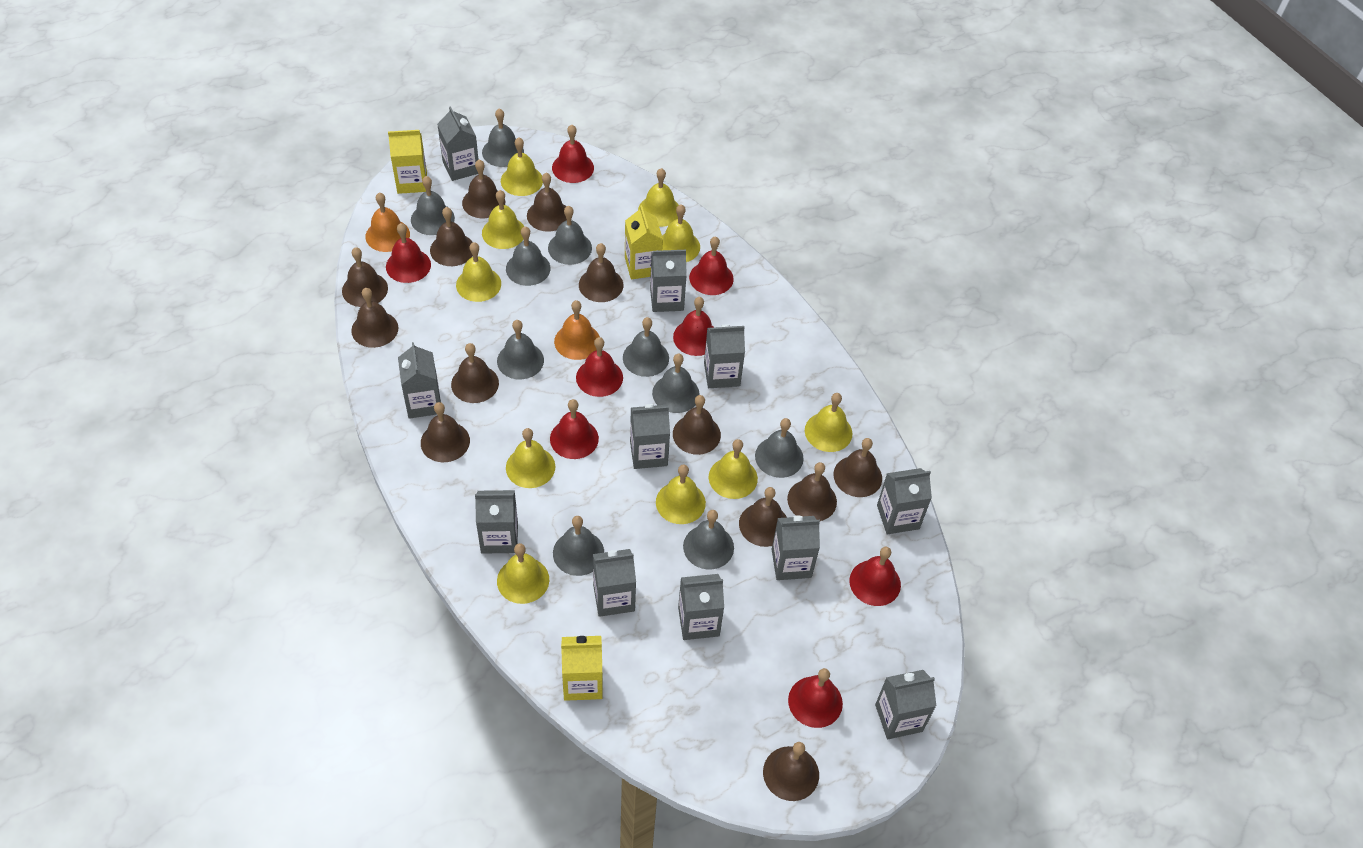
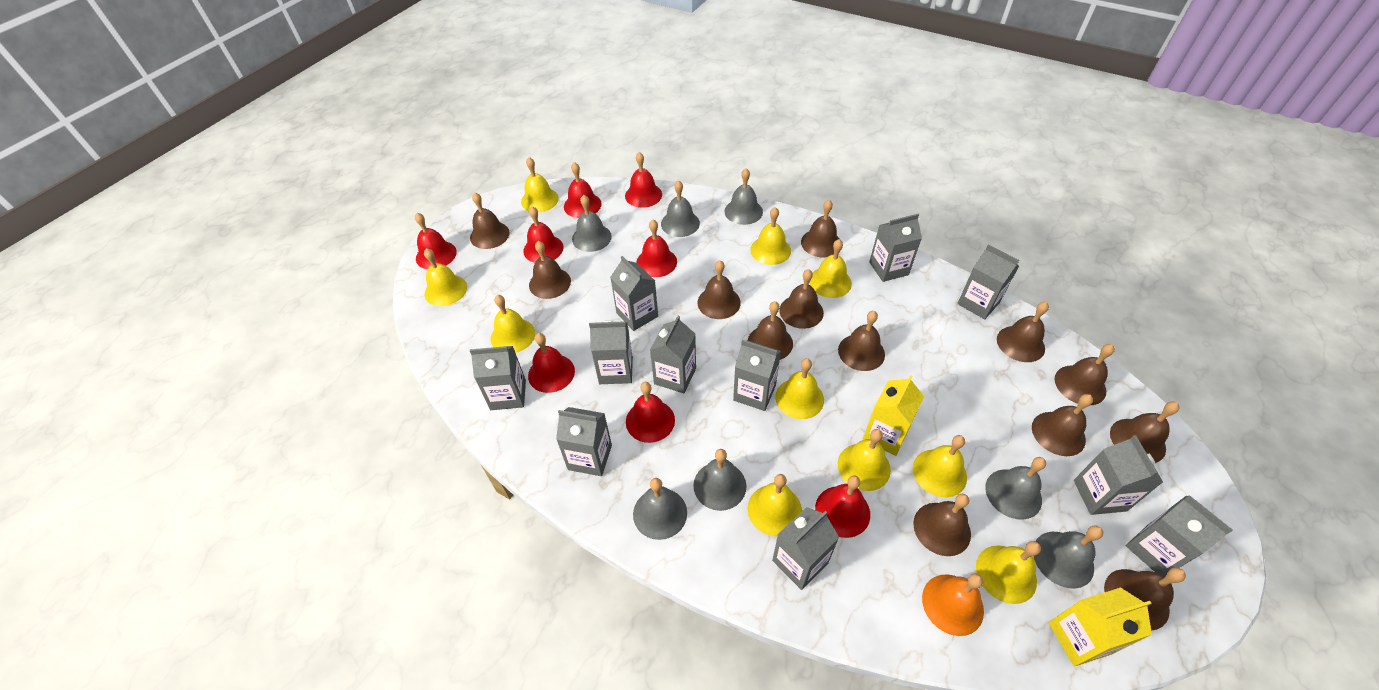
grey bell: 10 -> 7
orange bell: 2 -> 1
yellow carton: 3 -> 2

